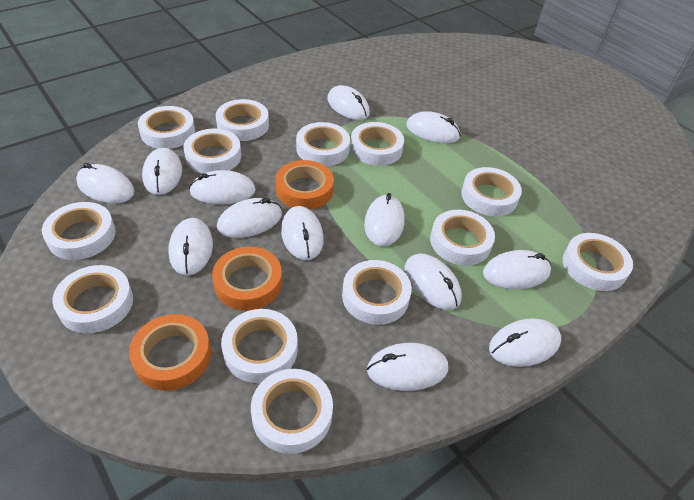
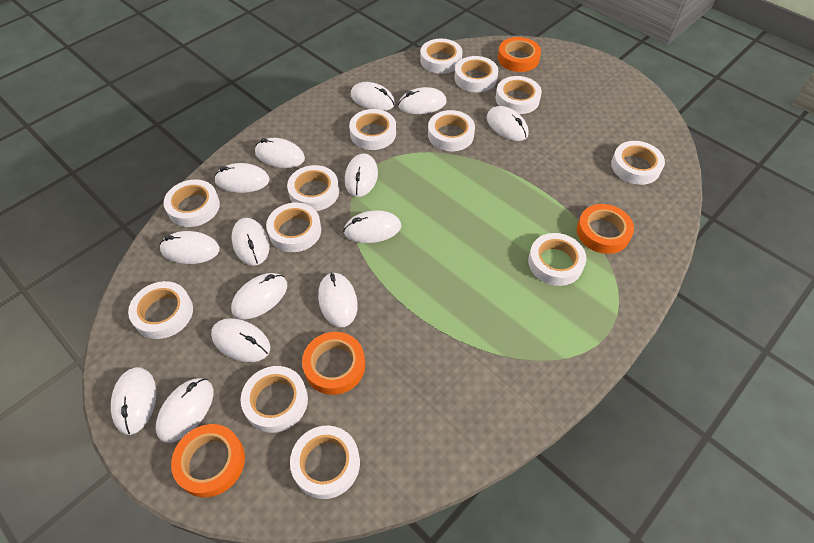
orange tape: 3 -> 4
white mouse: 13 -> 14

